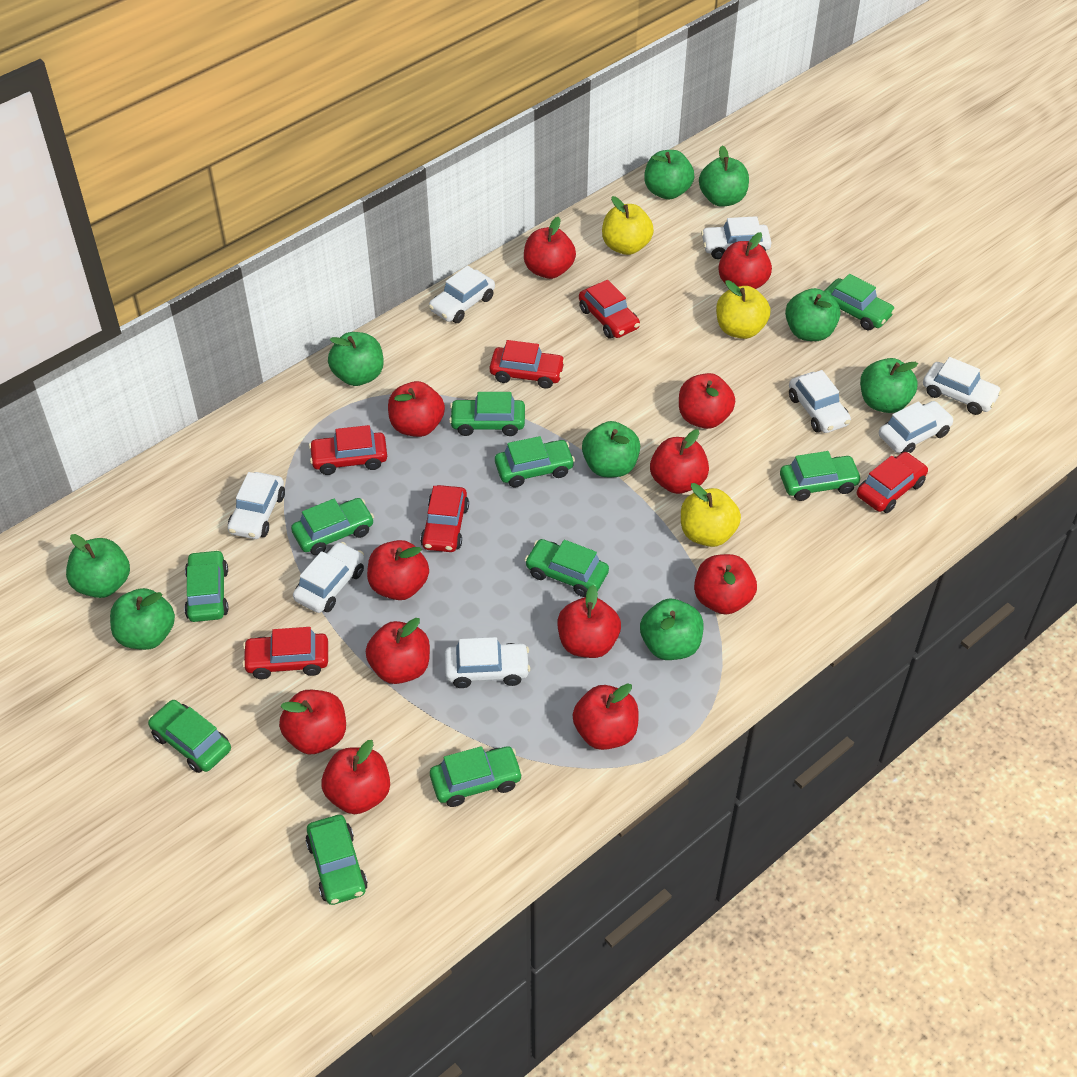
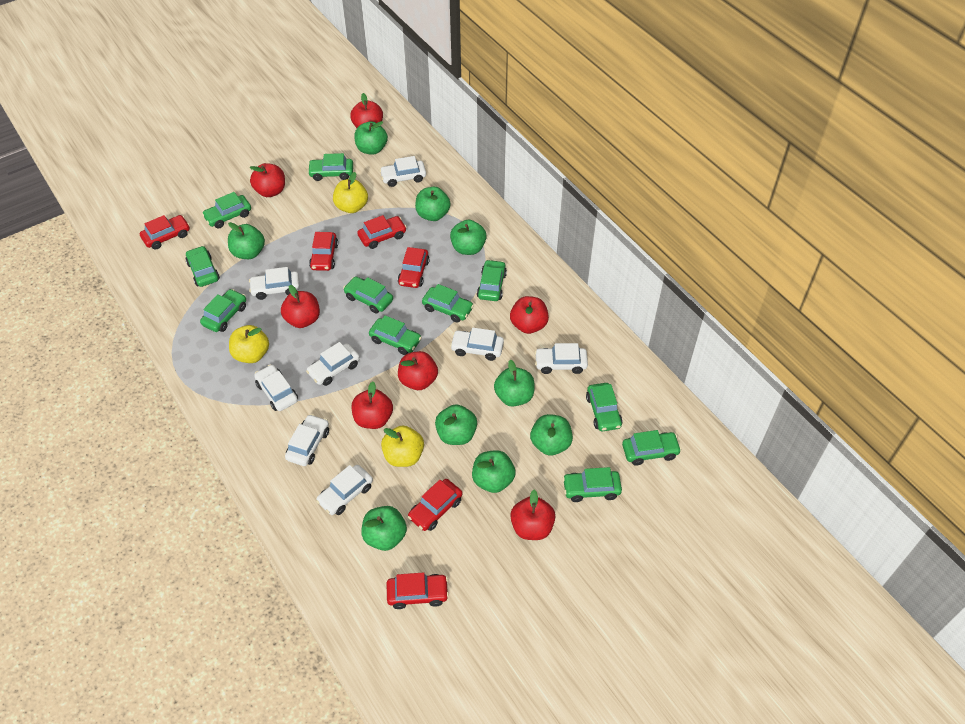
green car: 10 -> 11
red apple: 12 -> 7

